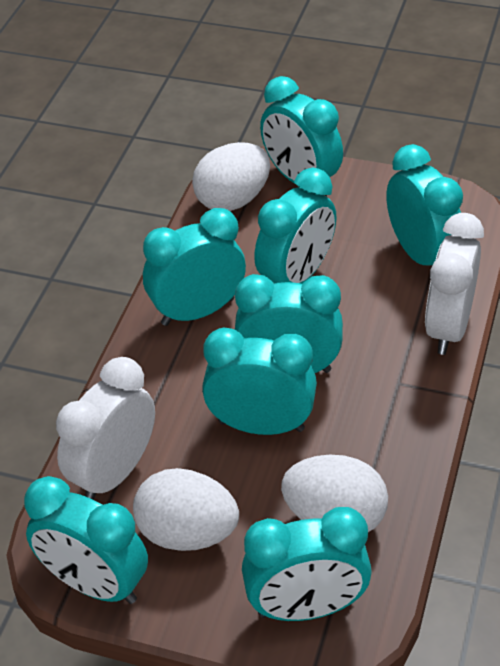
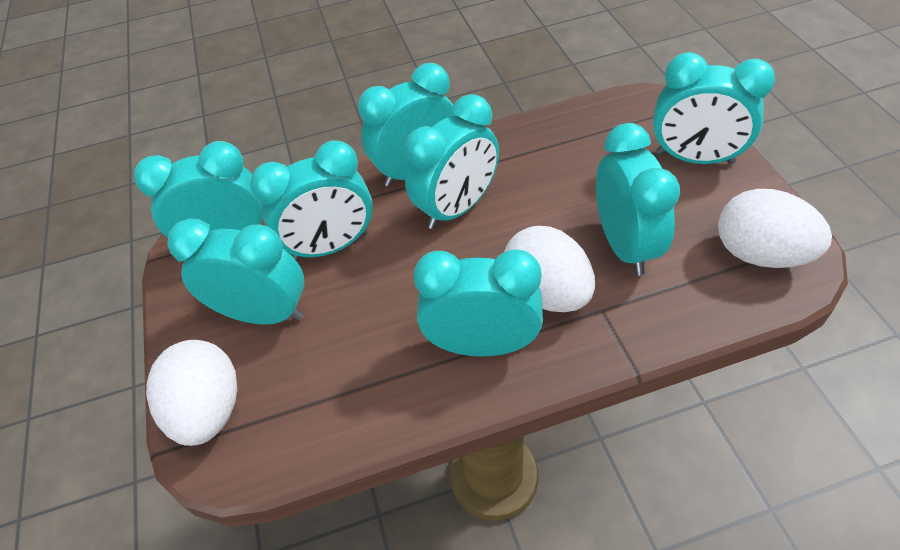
white clock: 2 -> 0

